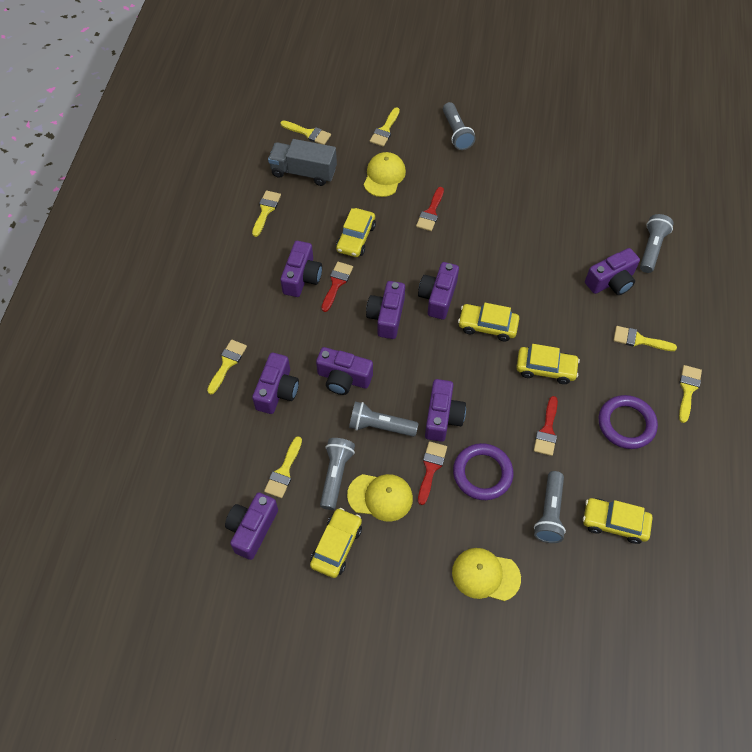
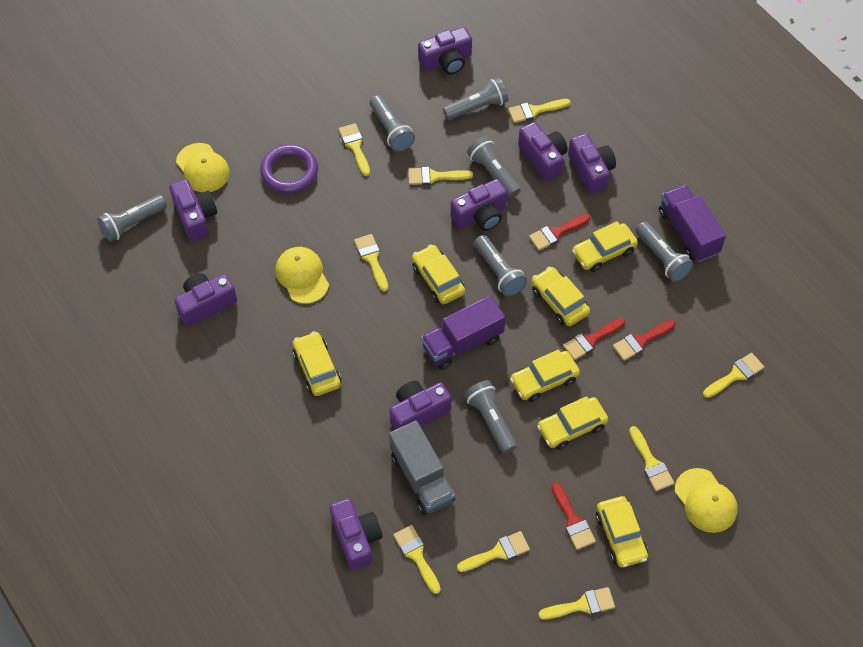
grey flashlight: 5 -> 7
purple ring: 2 -> 1
purple truck: 0 -> 2
yellow brush: 7 -> 9
yellow car: 5 -> 7

